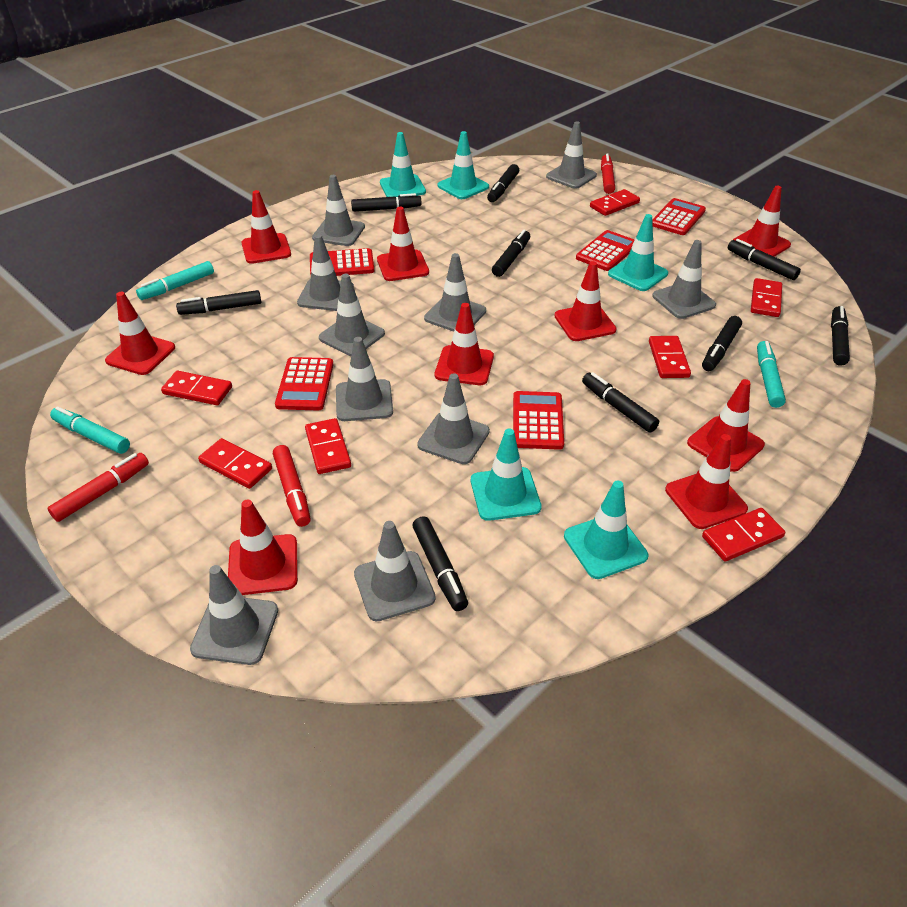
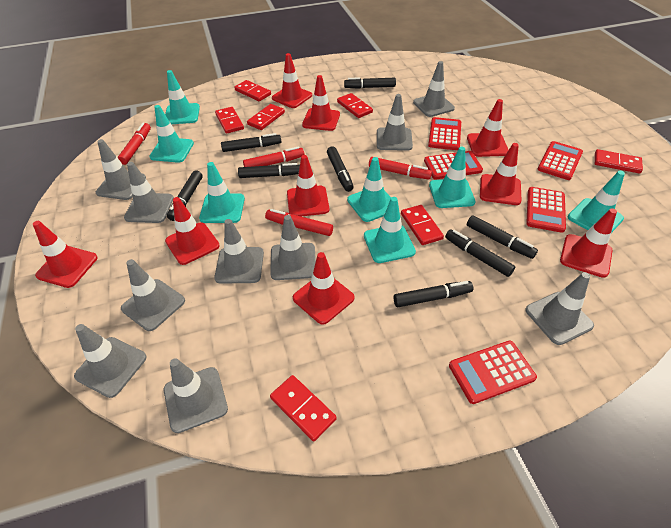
black marker: 9 -> 8
red marker: 3 -> 4
turquoise marker: 3 -> 0
turquoise traffic cone: 5 -> 7

